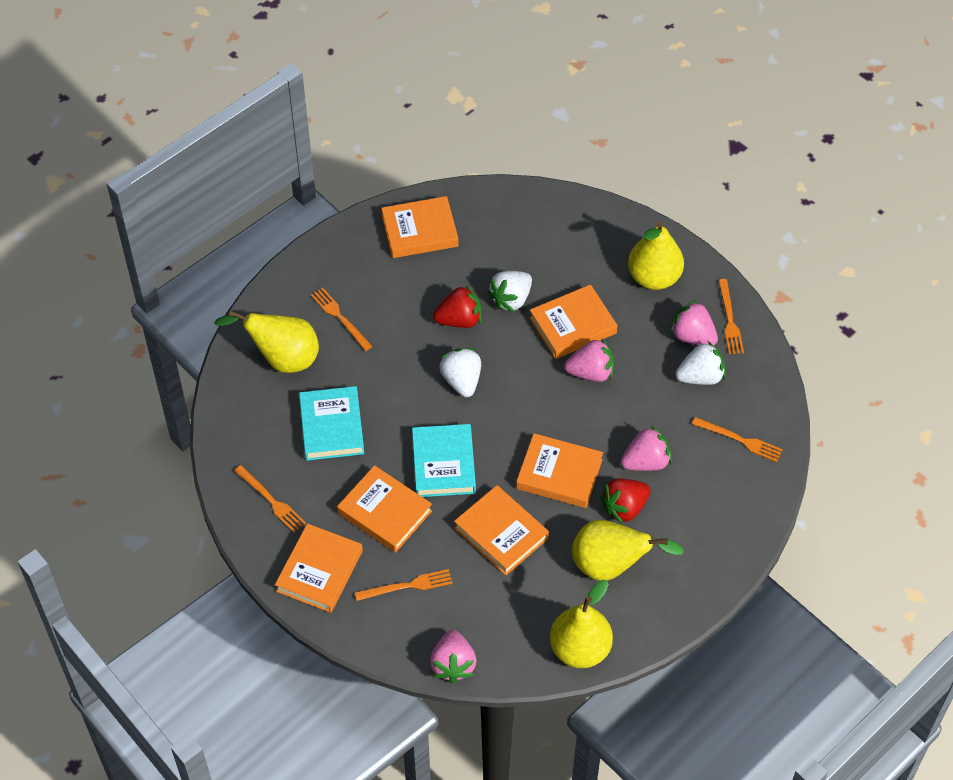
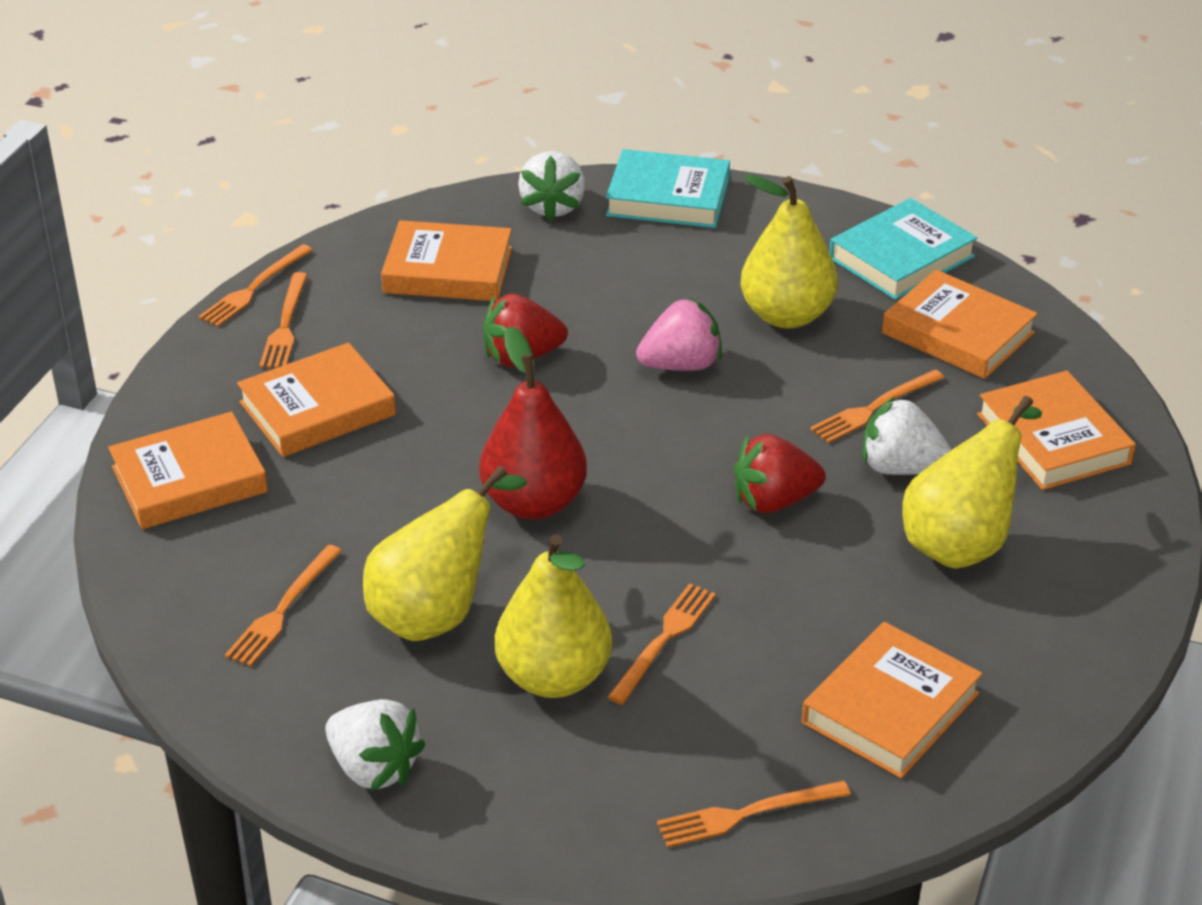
orange fork: 5 -> 6
pink strawberry: 4 -> 1
red pear: 0 -> 1

